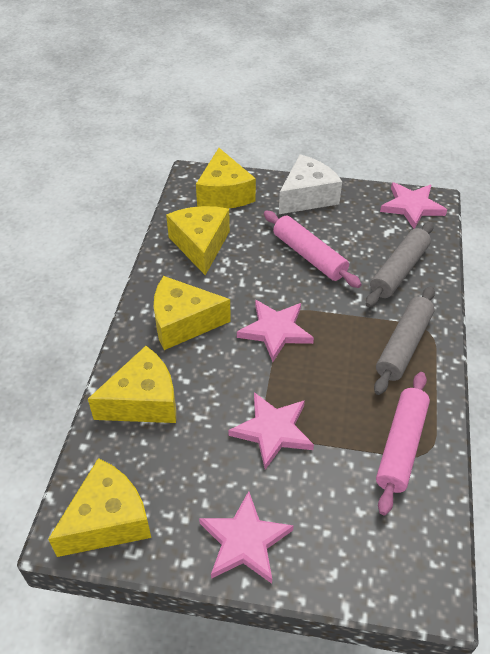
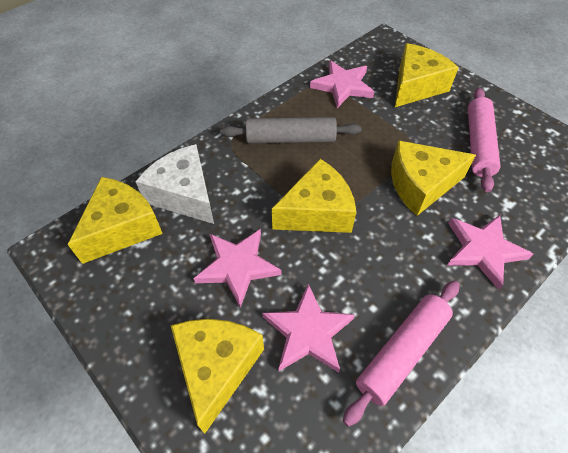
grey rolling pin: 2 -> 1

